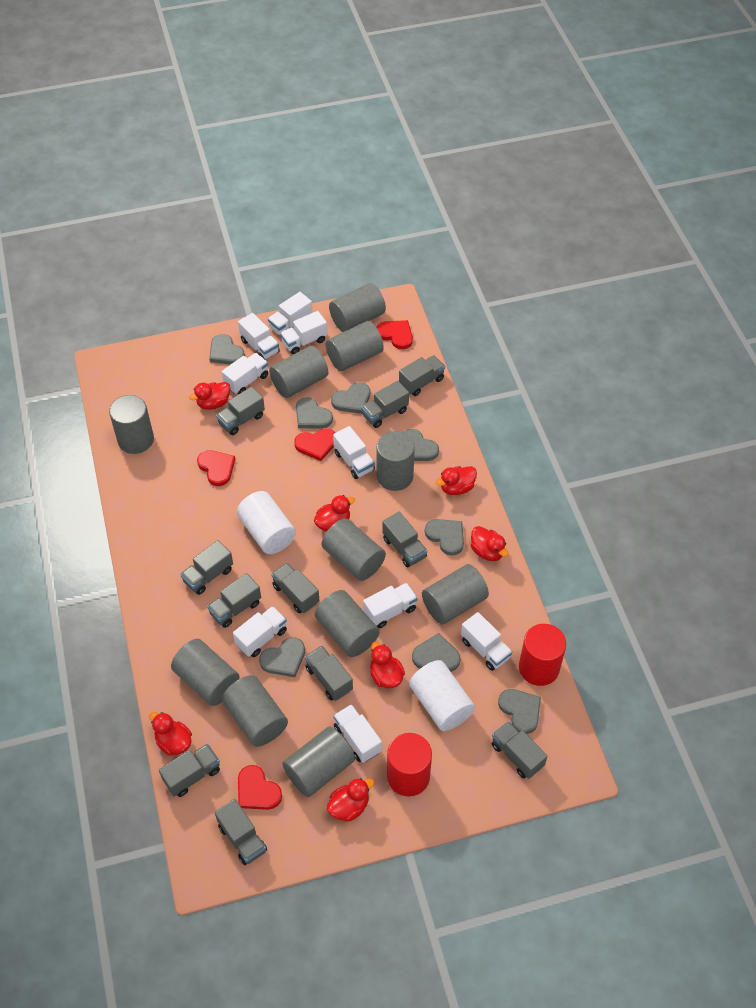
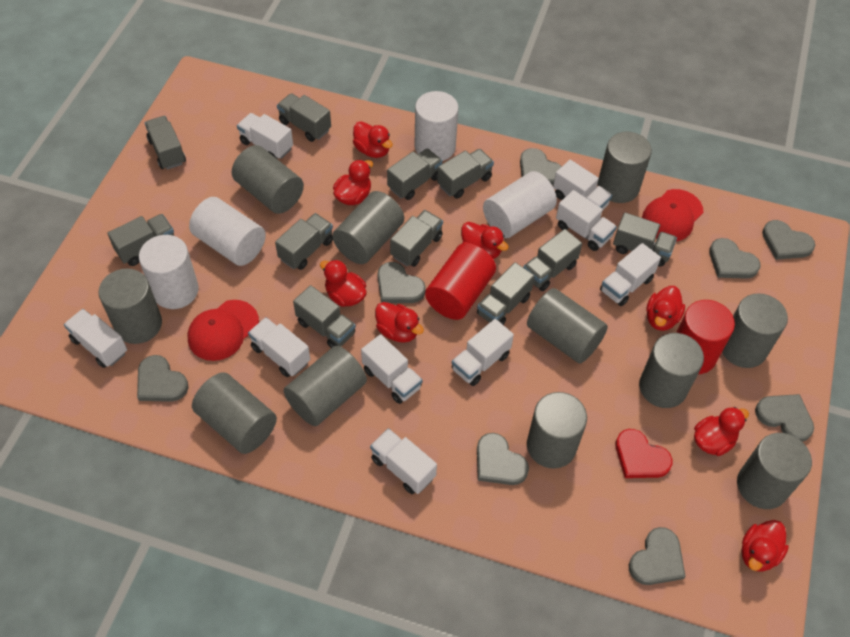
red cap: 0 -> 2
red duck: 7 -> 8
red heart: 4 -> 1
white cylinder: 2 -> 4

